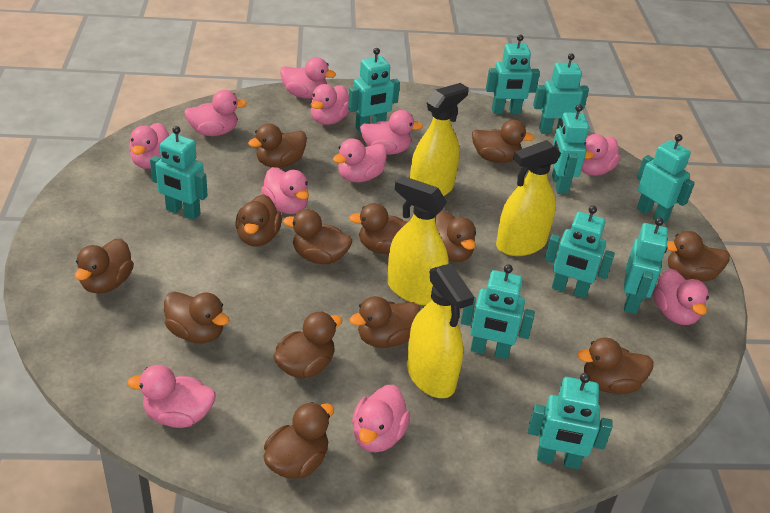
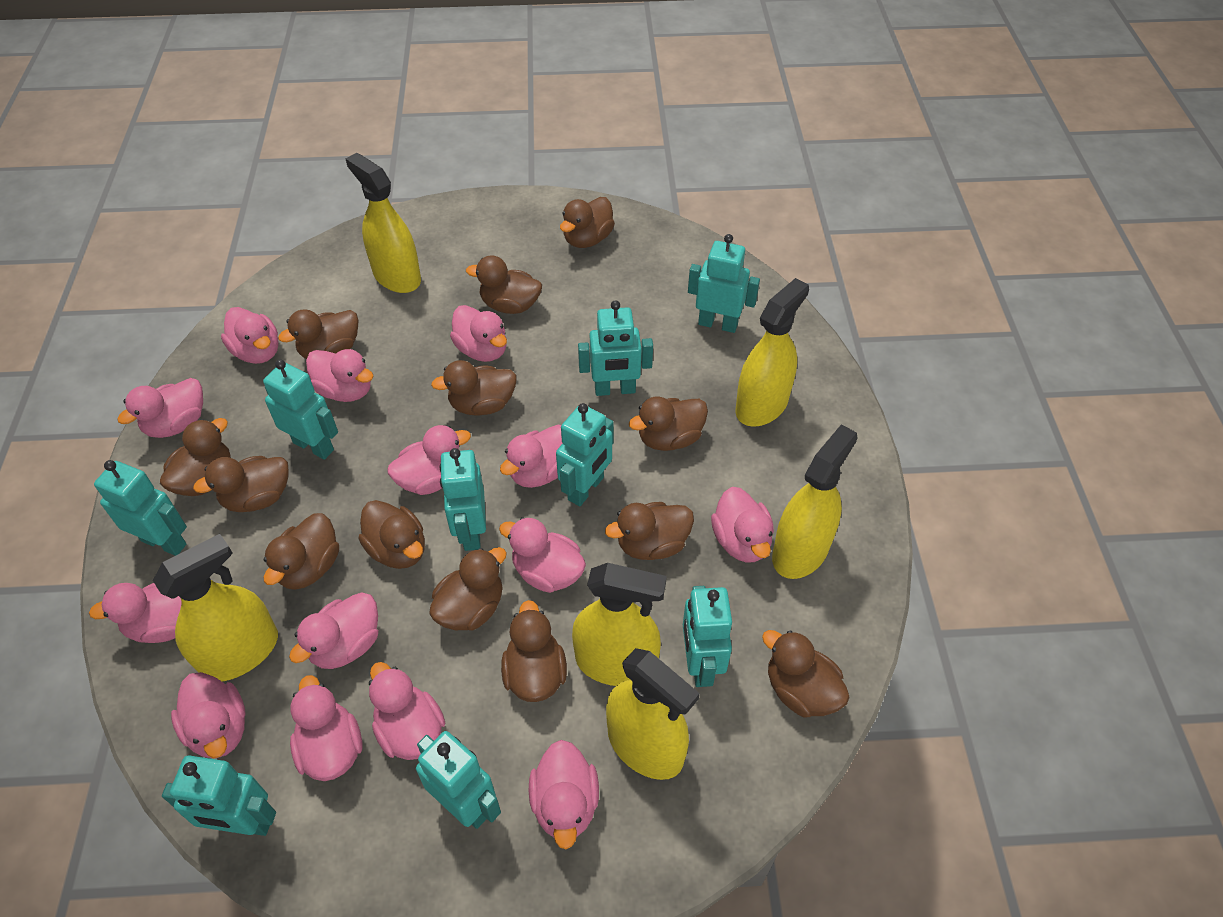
pink duck: 11 -> 14
turquoise robot: 10 -> 9
yellow spray bottle: 4 -> 6

